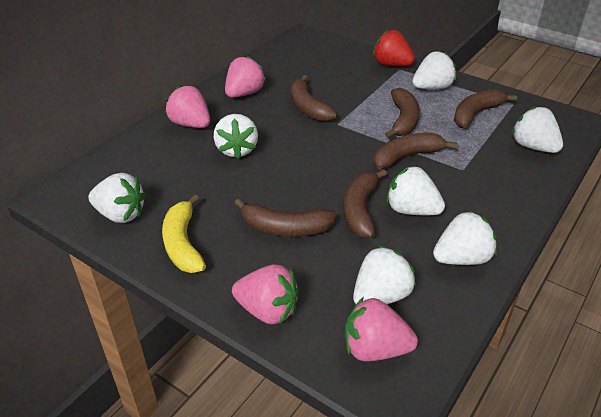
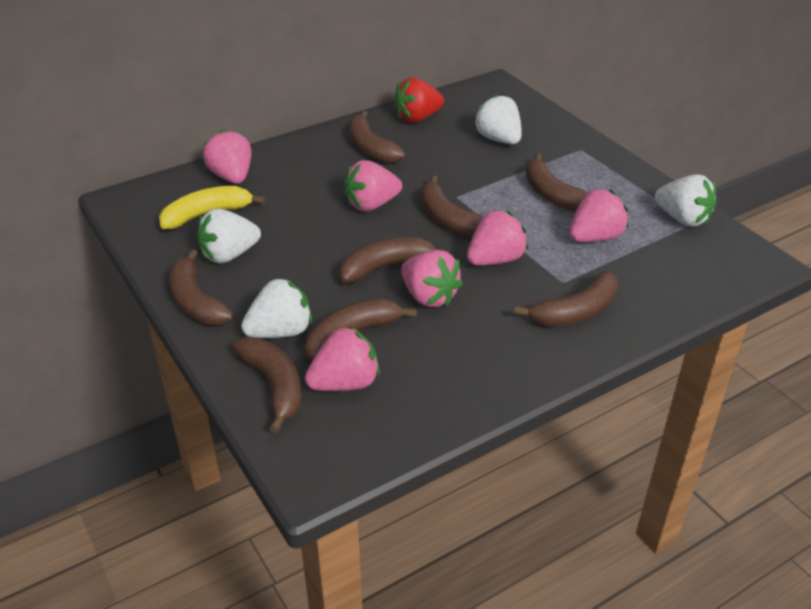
brown banana: 6 -> 8
pink strawberry: 4 -> 6
white strawberry: 7 -> 4

